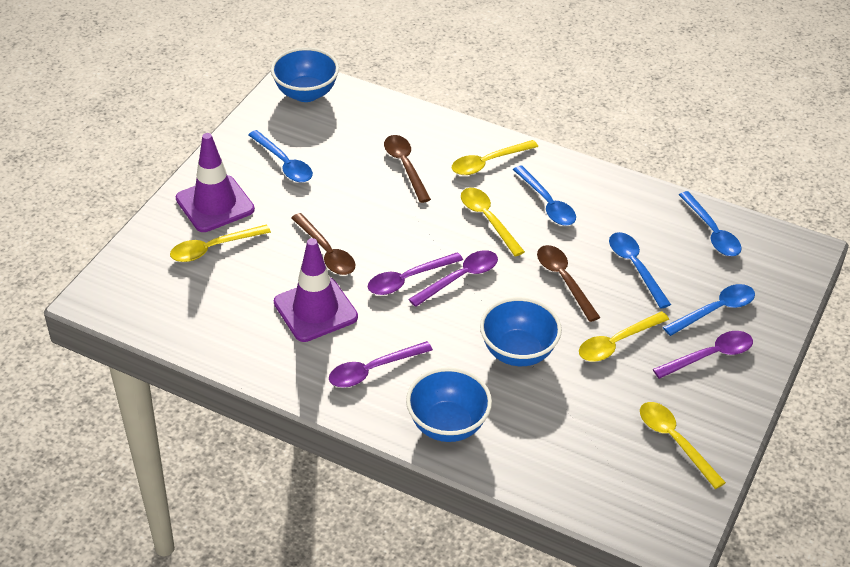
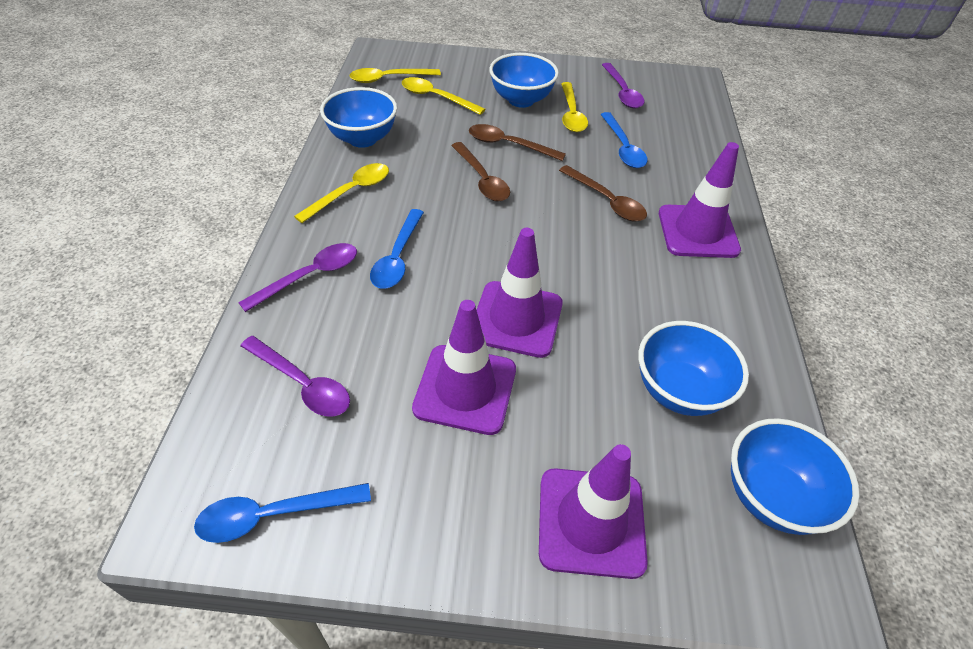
blue bowl: 3 -> 4
blue spoon: 5 -> 3
purple spoon: 4 -> 3
purple traffic cone: 2 -> 4
yellow spoon: 5 -> 4

